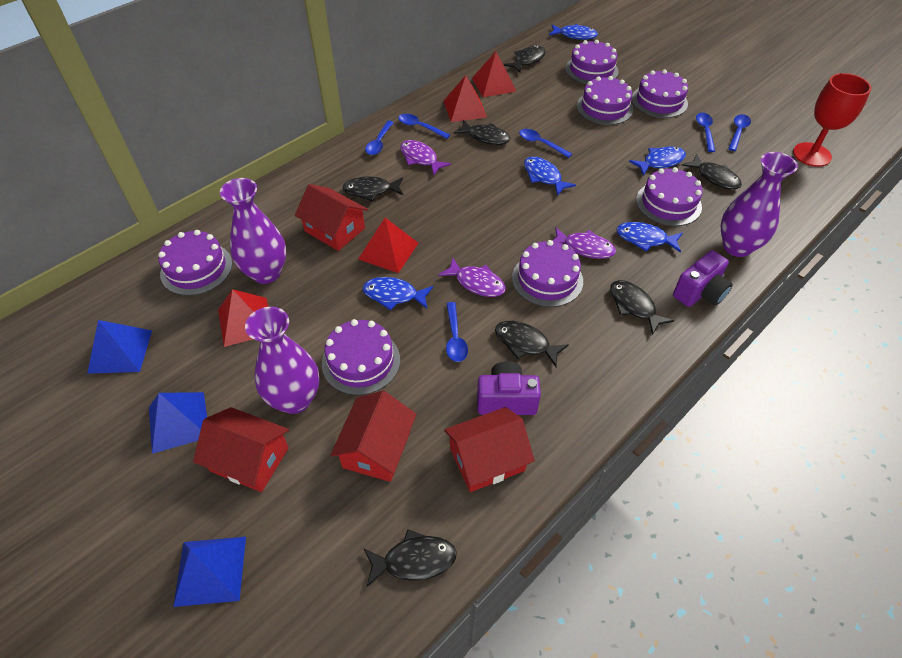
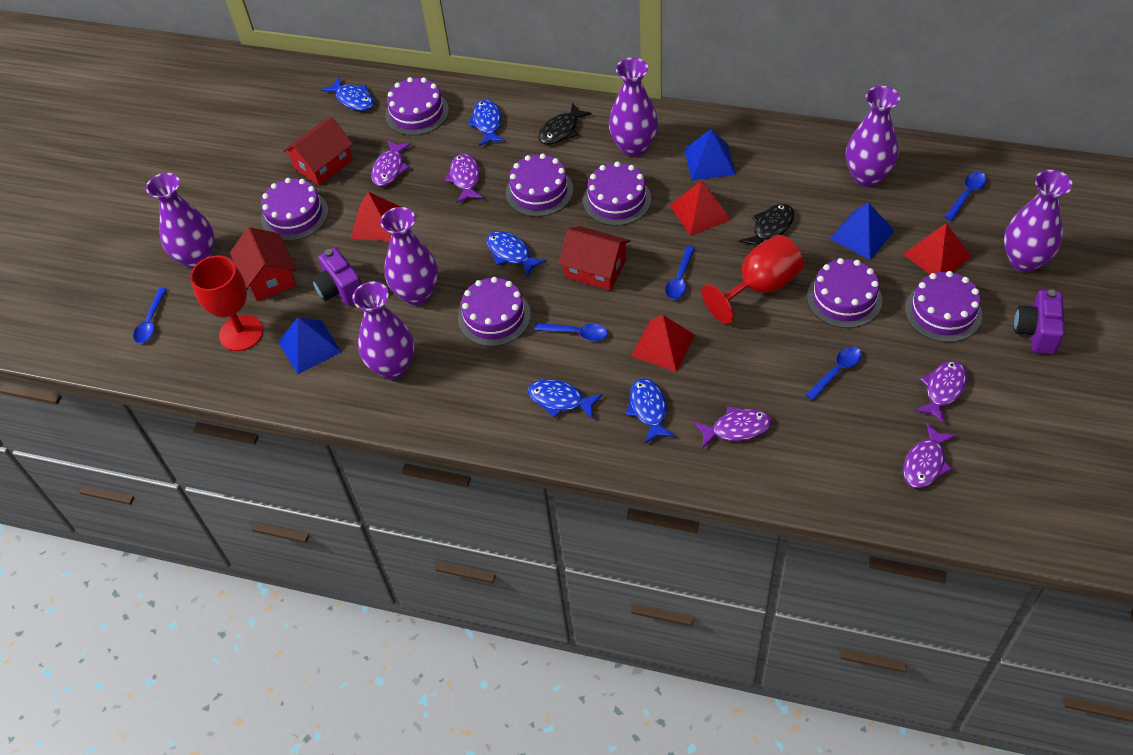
black fish: 7 -> 2
blue spoon: 6 -> 5
purple fish: 3 -> 5
purple vase: 3 -> 6
red goblet: 1 -> 2
red house: 4 -> 3

